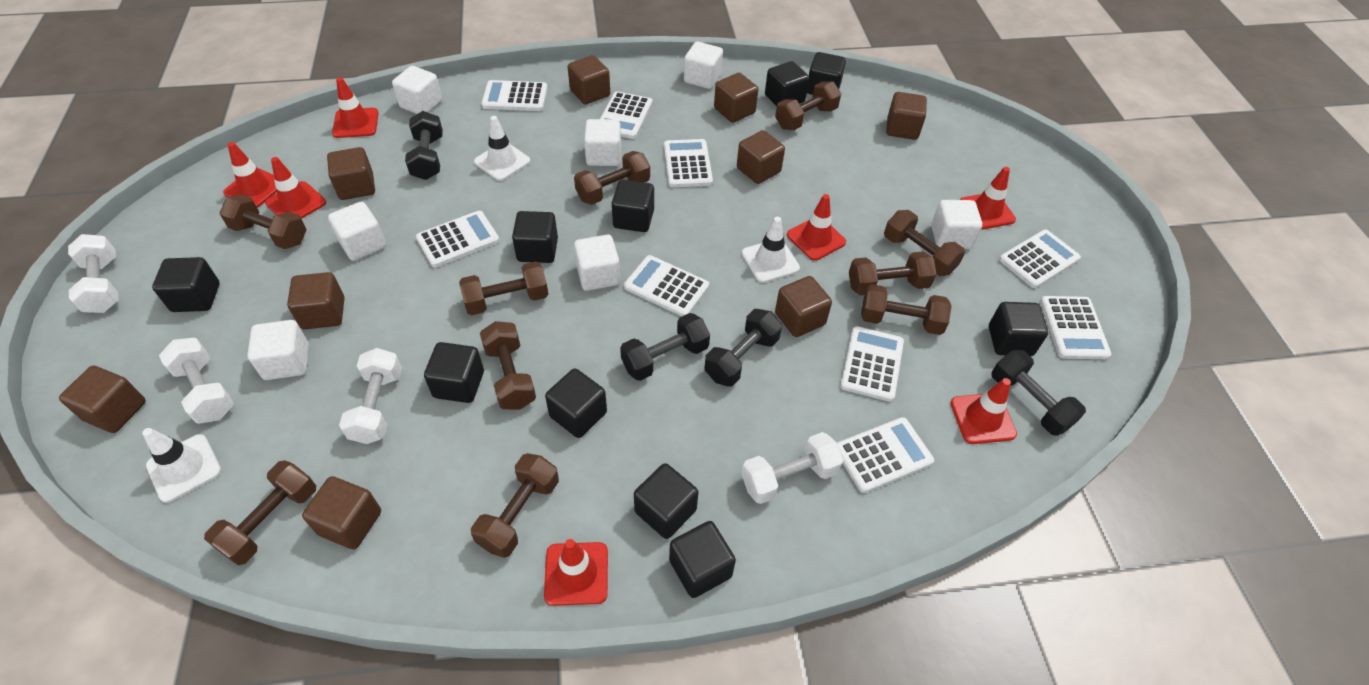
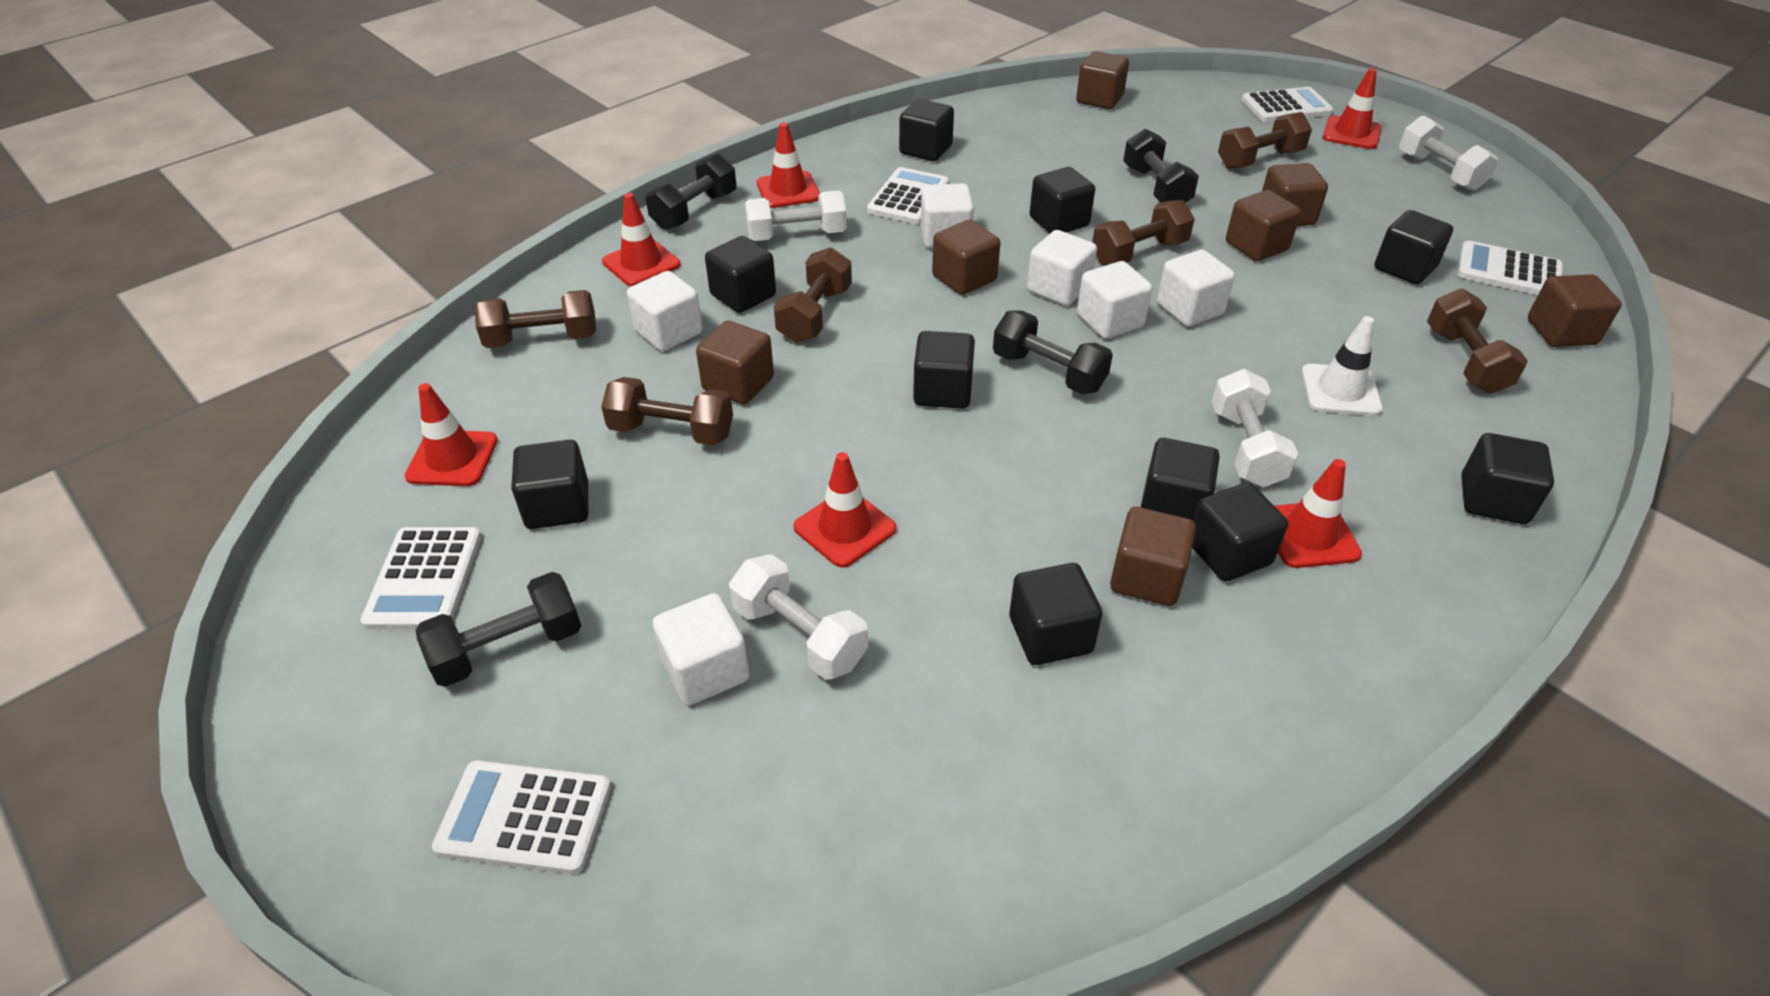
brown cube: 9 -> 7
brown dumbbell: 10 -> 6
red traffic cone: 7 -> 6
white calculator: 9 -> 5
white cube: 7 -> 6
white traffic cone: 3 -> 1

